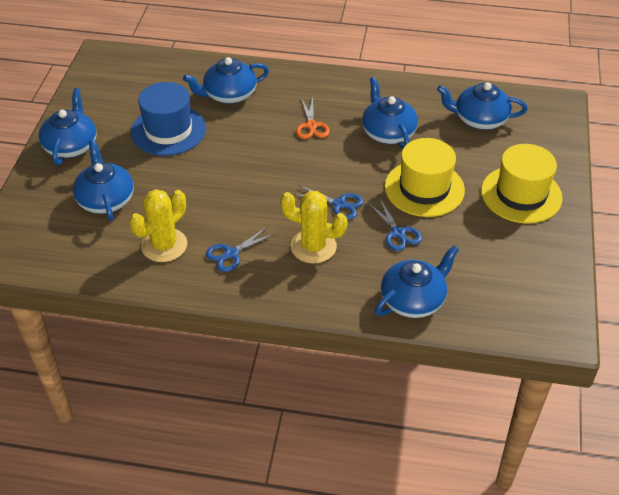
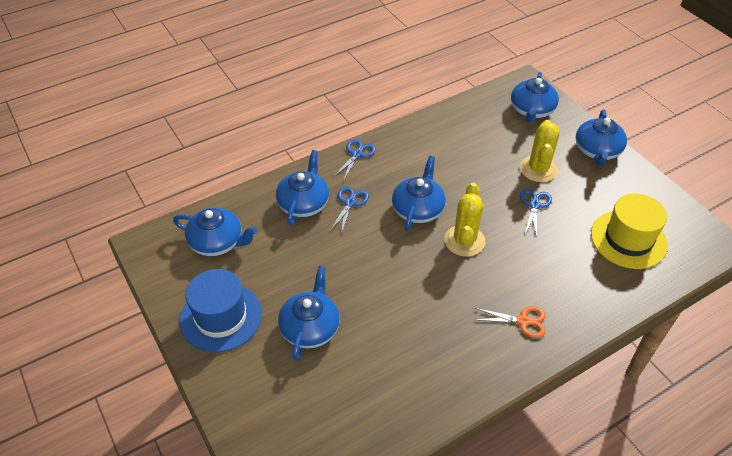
yellow hat: 2 -> 1

